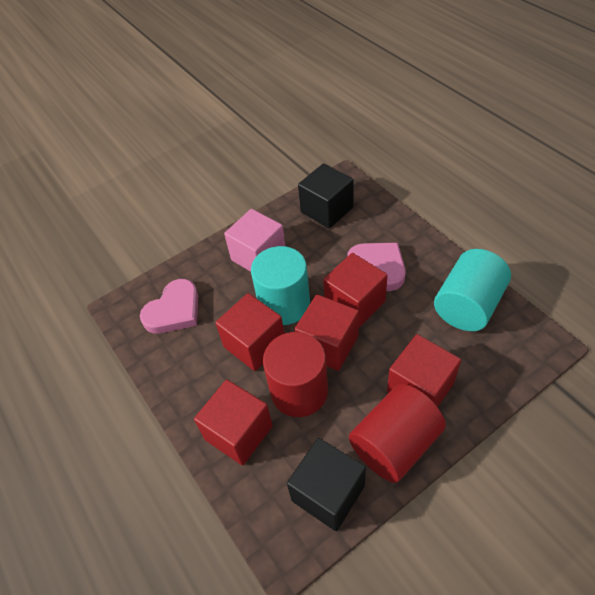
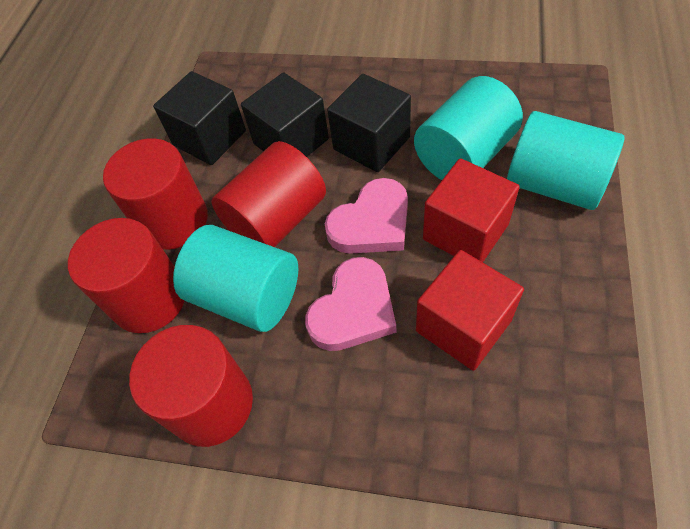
black cube: 2 -> 3
pink cube: 1 -> 0
red cube: 5 -> 2
red cylinder: 2 -> 4
turquoise cylinder: 2 -> 3

